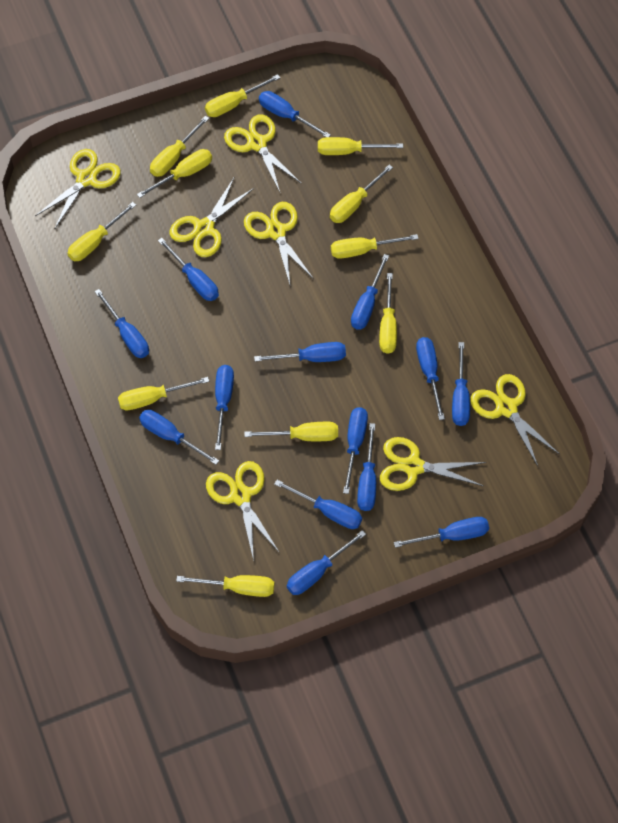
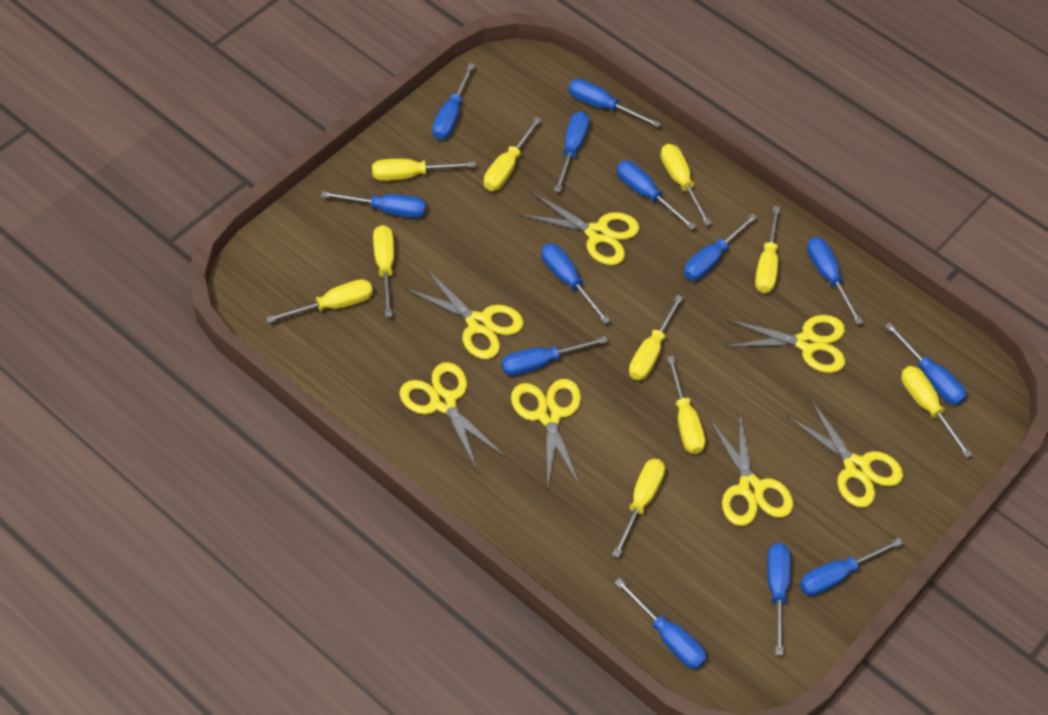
blue screwdriver: 14 -> 13
yellow screwdriver: 11 -> 10

